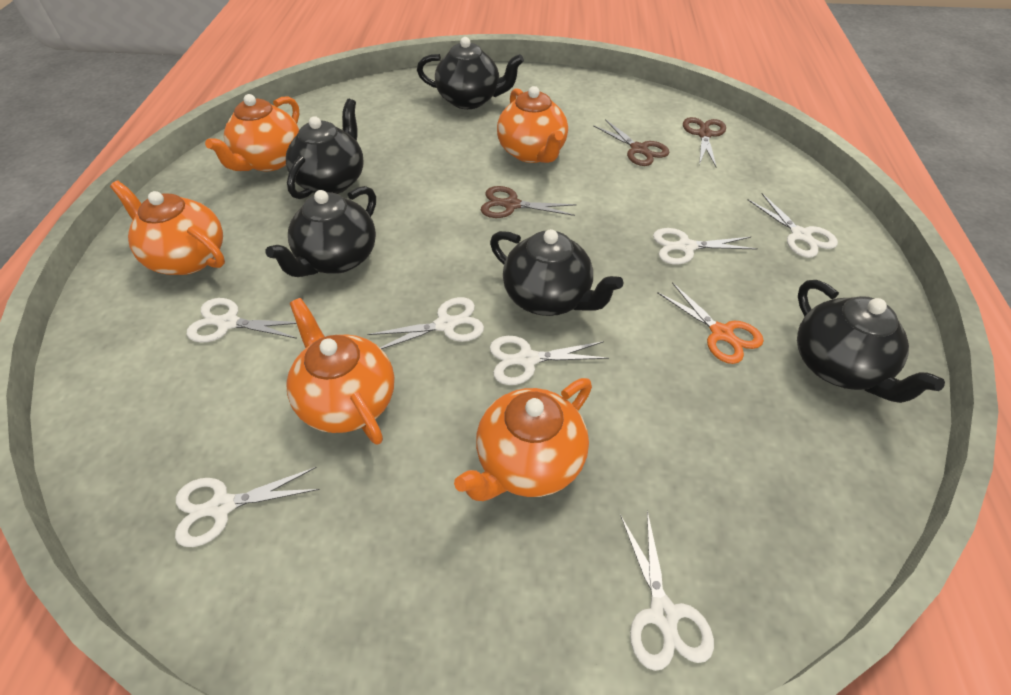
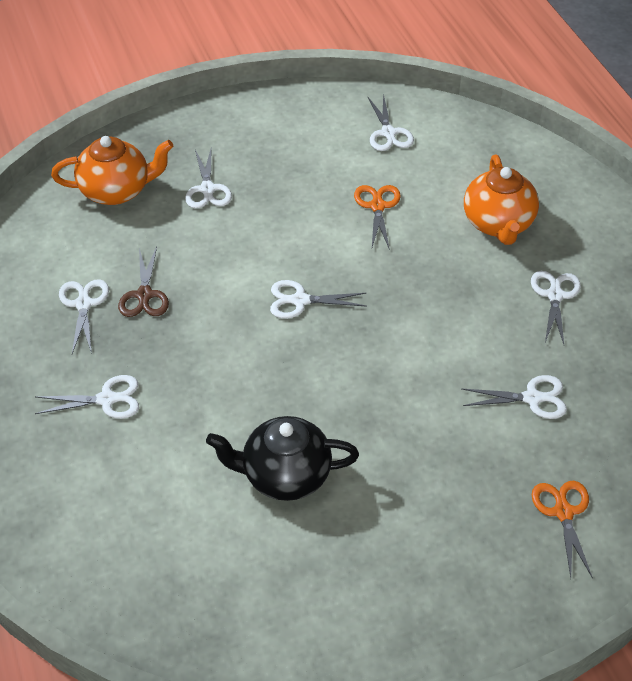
black teapot: 5 -> 1
brown scissors: 3 -> 1
orange scissors: 1 -> 2
orange teapot: 5 -> 2

